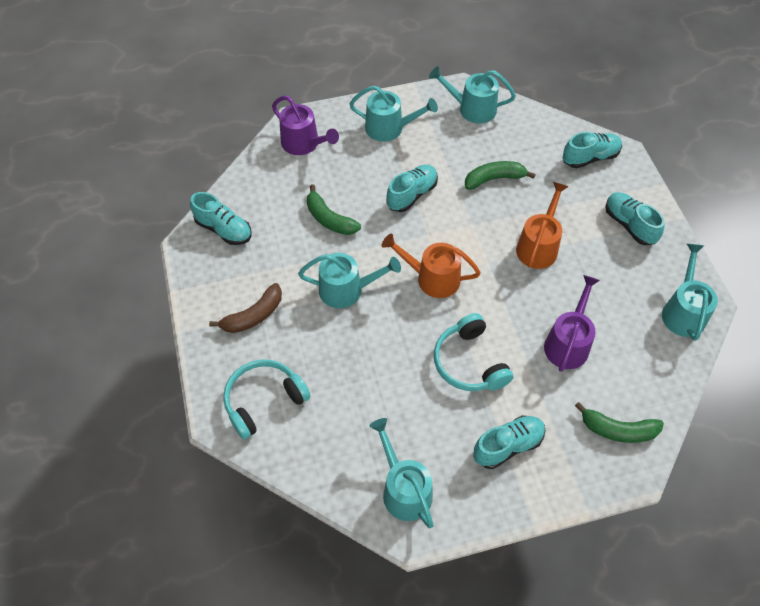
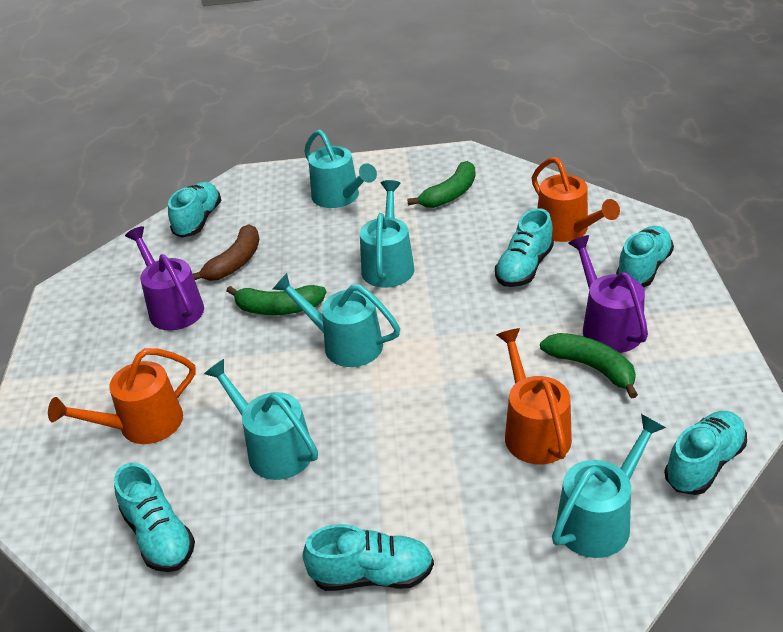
orange watering can: 2 -> 3
turquoise headphones: 2 -> 0
turquoise shoe: 5 -> 6

